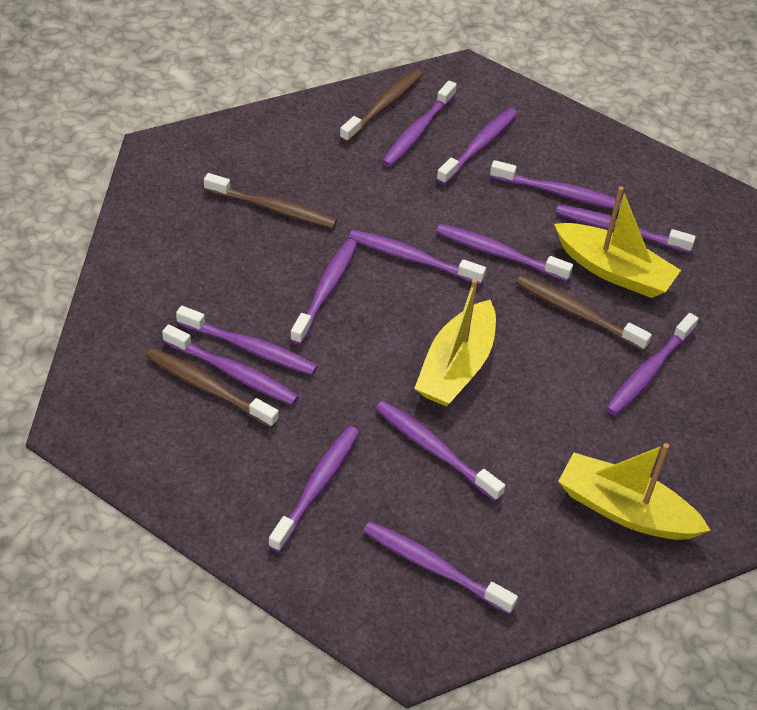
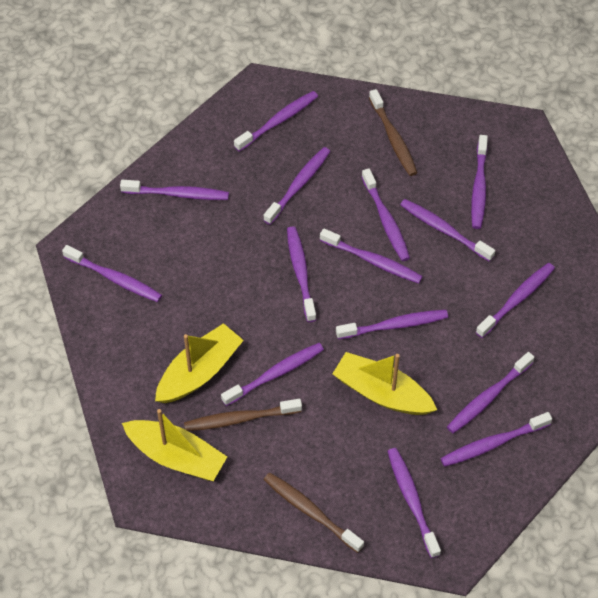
brown toothbrush: 4 -> 3
purple toothbrush: 13 -> 15

